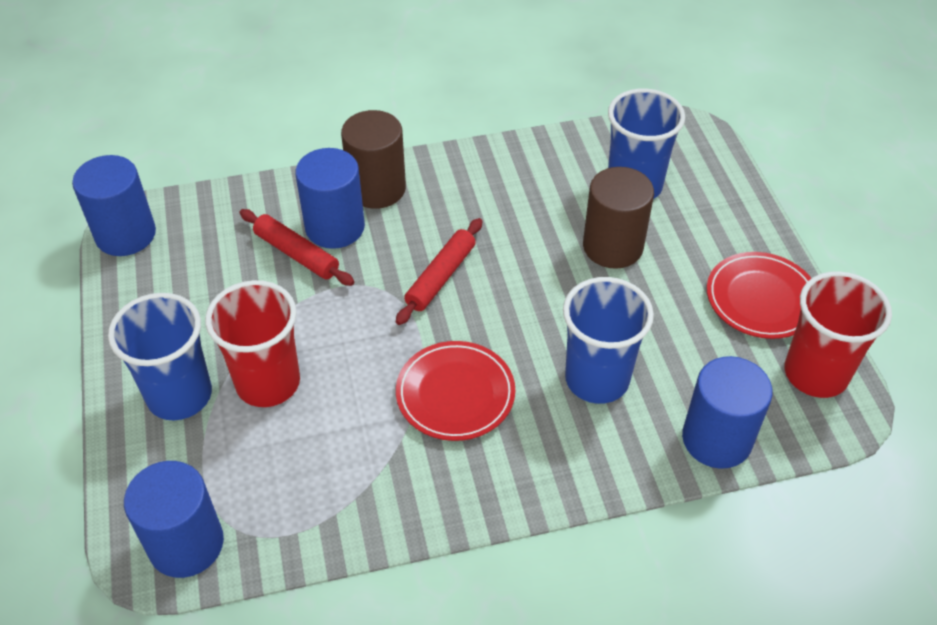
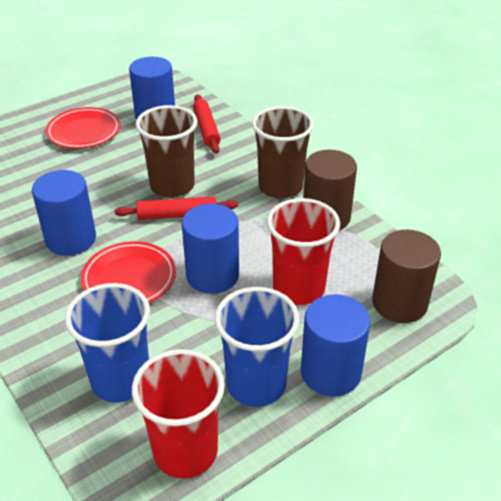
blue cup: 3 -> 2
brown cup: 0 -> 2

